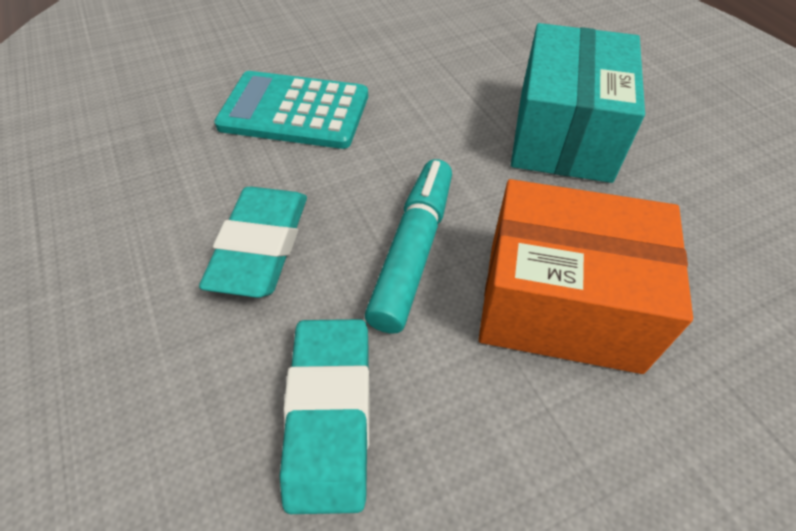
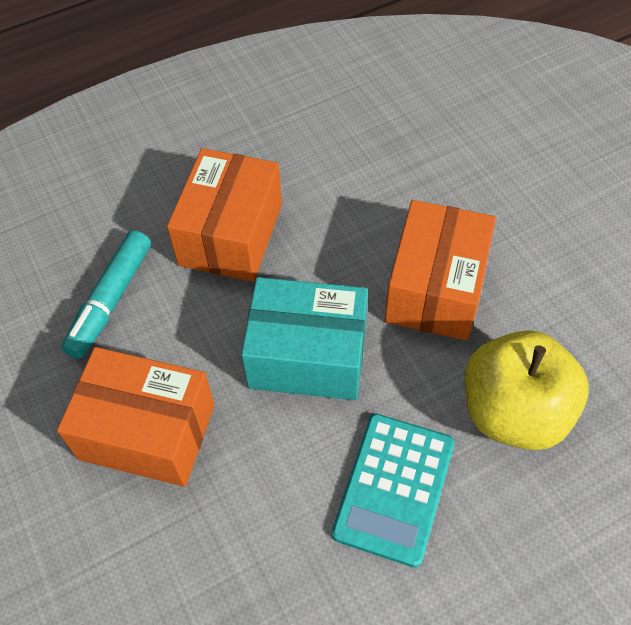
orange box: 1 -> 3
turquoise eraser: 2 -> 0
yellow apple: 0 -> 1

